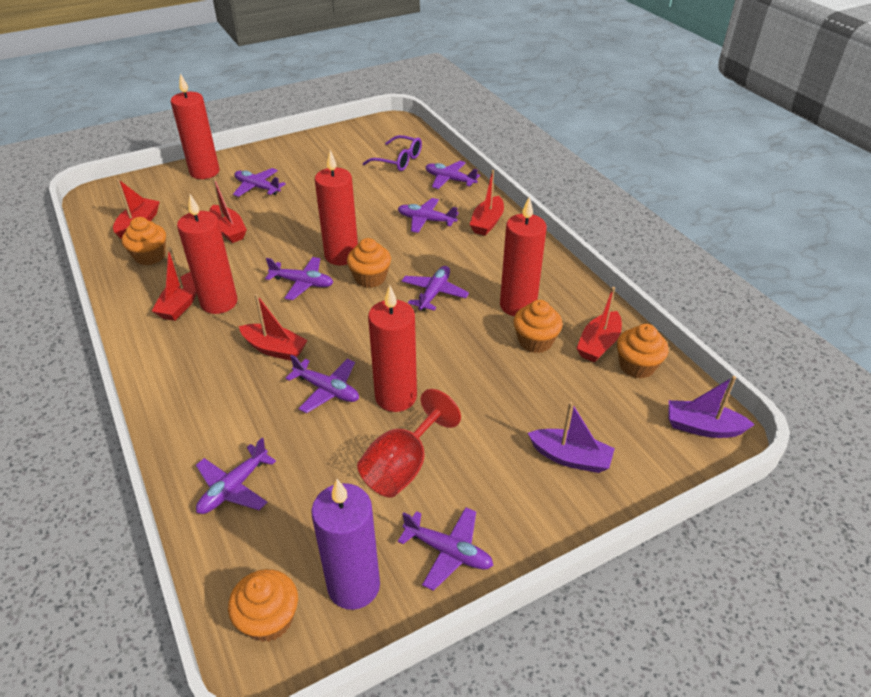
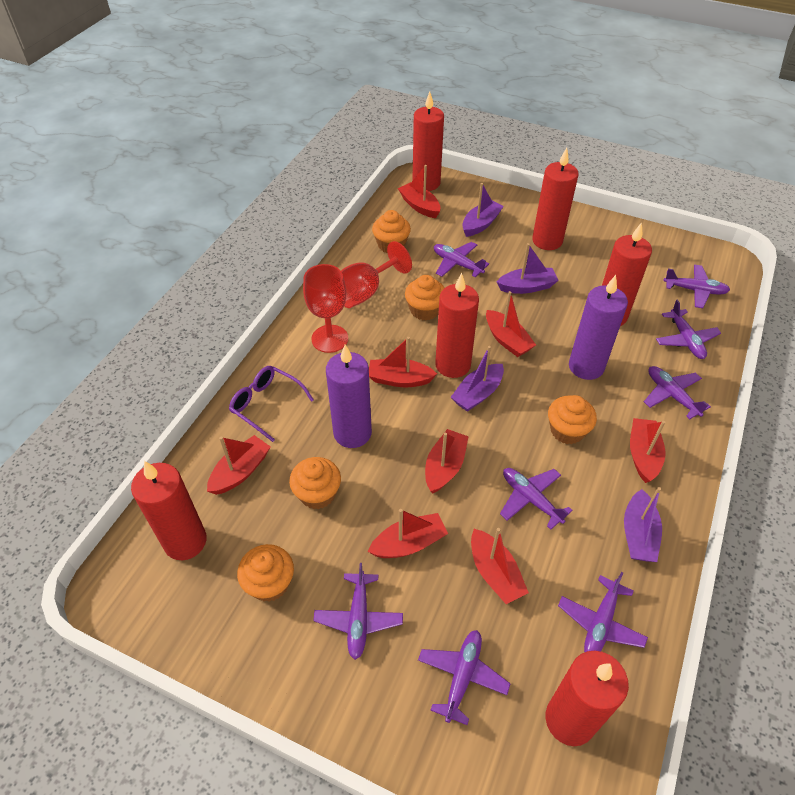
purple boat: 2 -> 4
purple candle: 1 -> 2
red boat: 6 -> 8
red candle: 5 -> 6
red goblet: 1 -> 2

